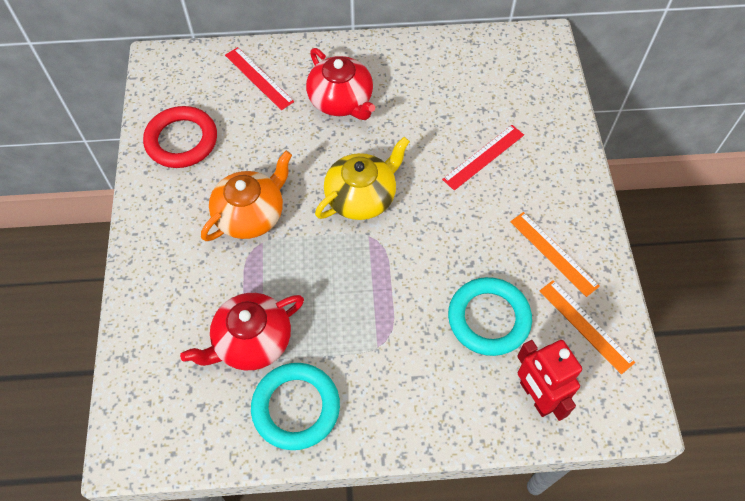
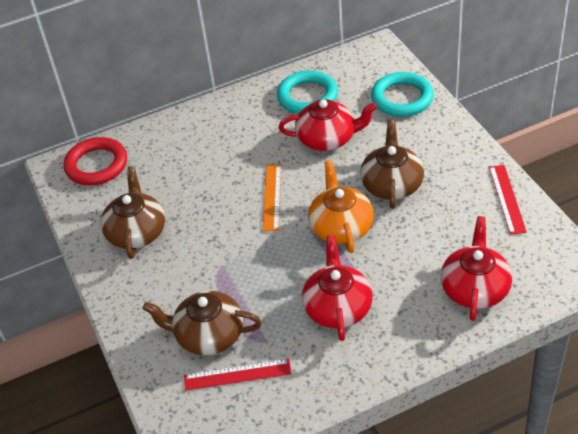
brown teapot: 0 -> 3
orange ruler: 2 -> 1
red robot: 1 -> 0
red teapot: 2 -> 3
yellow teapot: 1 -> 0

